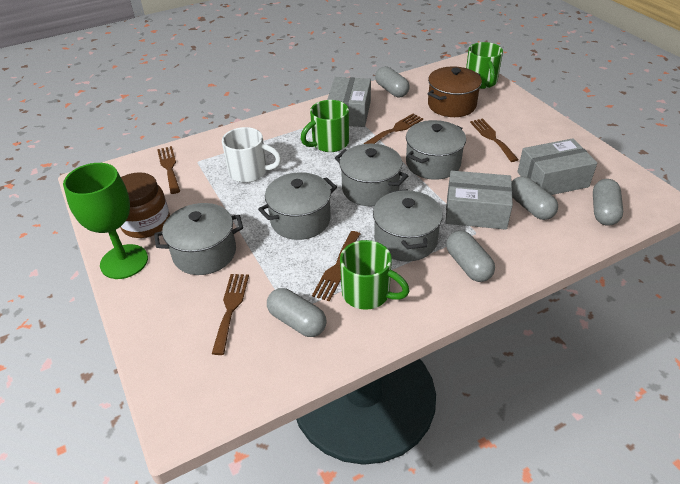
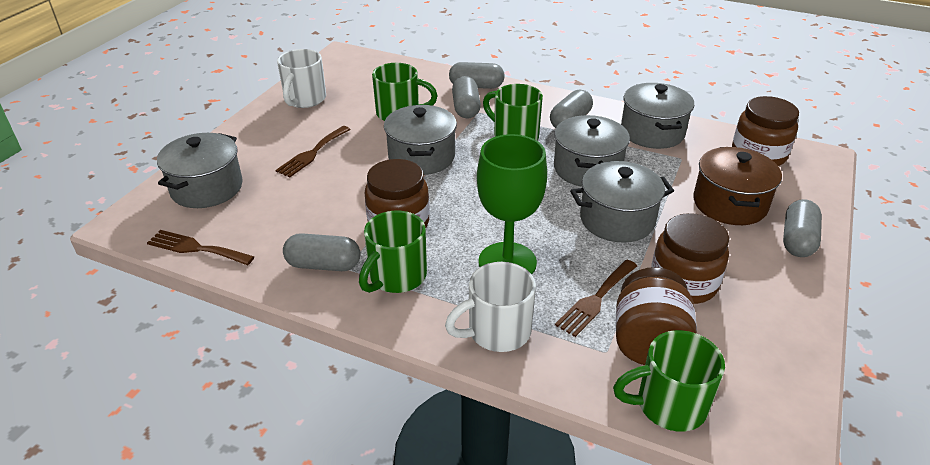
brown fork: 5 -> 3
brown jar: 1 -> 4
green mug: 3 -> 4
grey box: 3 -> 0
white mug: 1 -> 2

